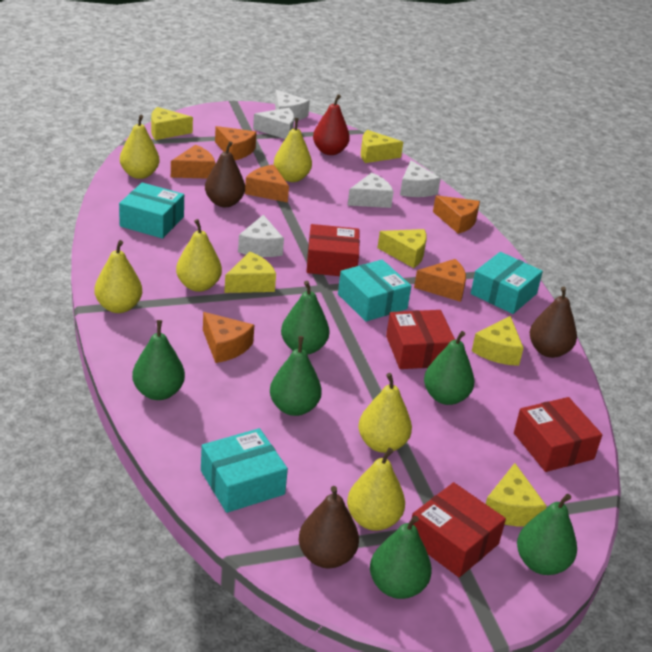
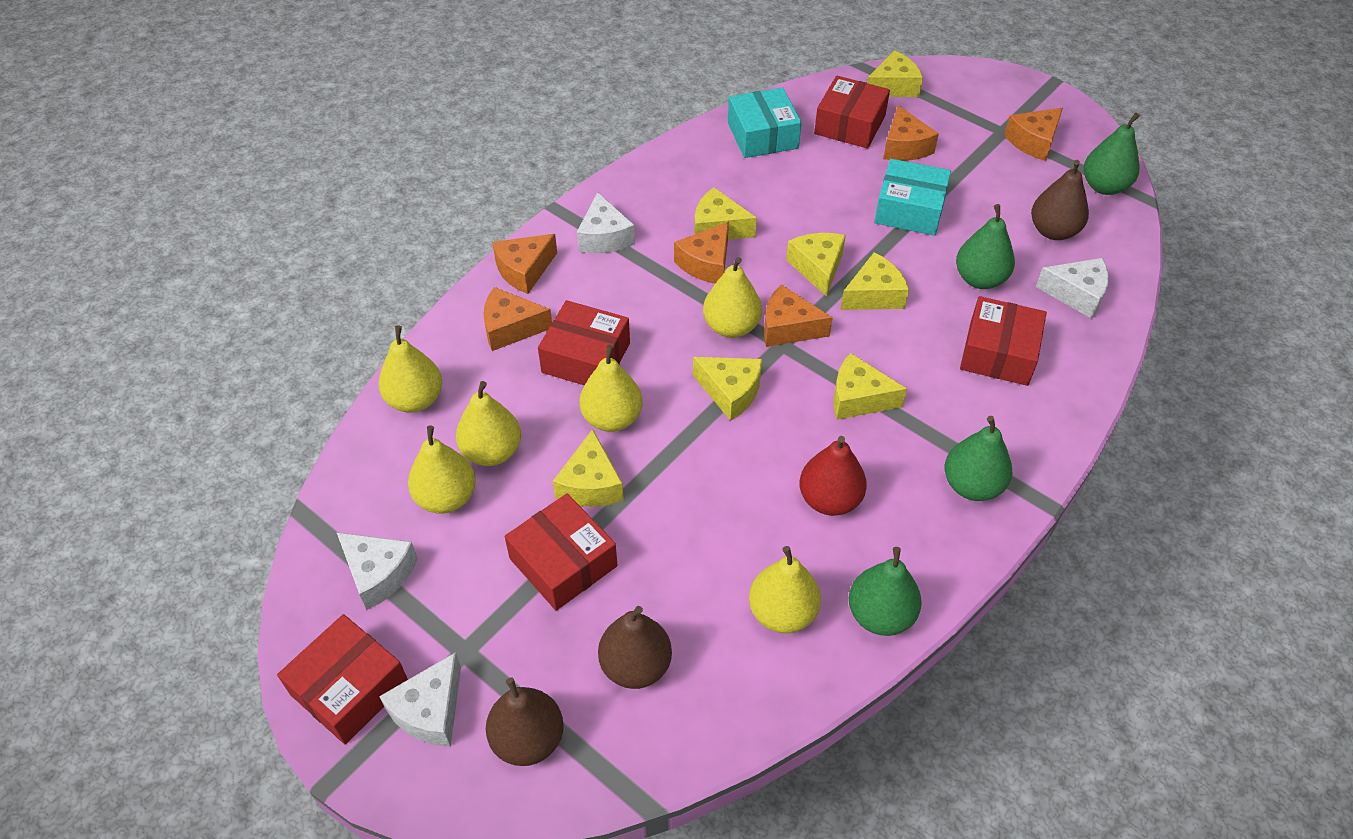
green pear: 6 -> 4
red box: 4 -> 5
turquoise box: 4 -> 2
white cheese: 5 -> 4
yellow cheese: 6 -> 7

